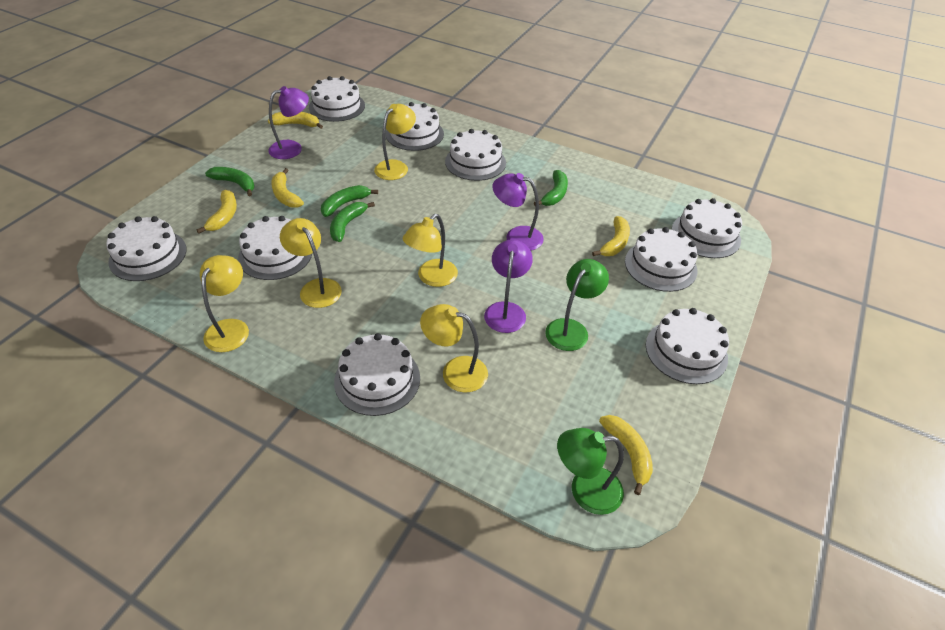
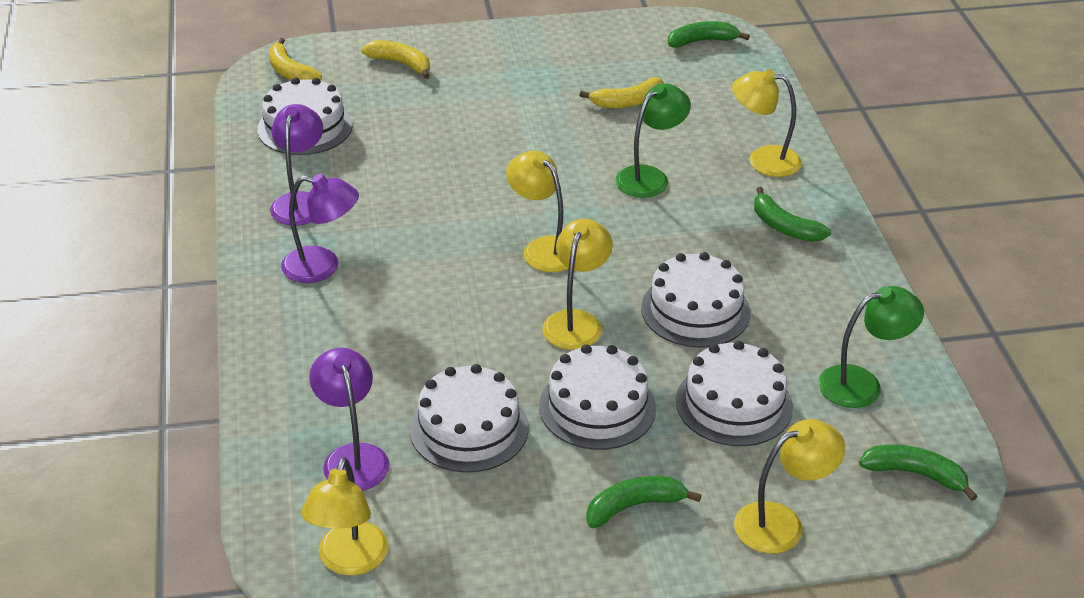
white cake: 9 -> 5
yellow banana: 5 -> 3

